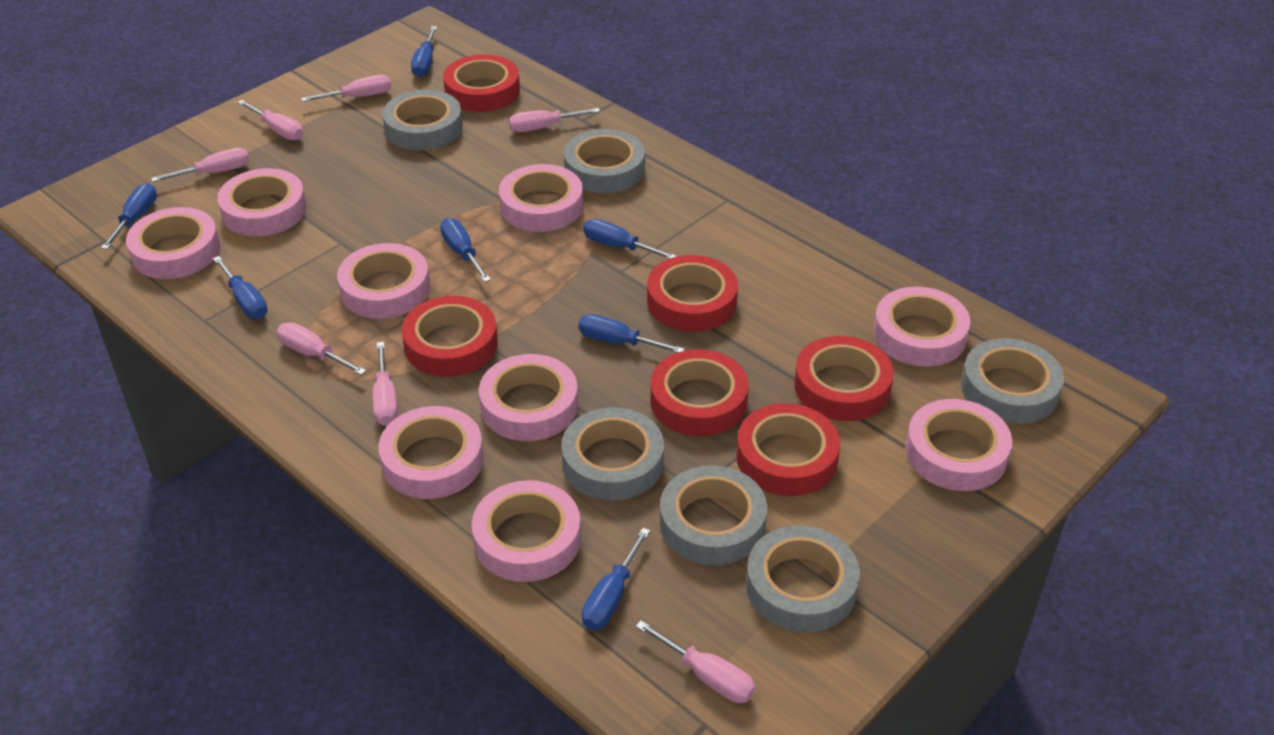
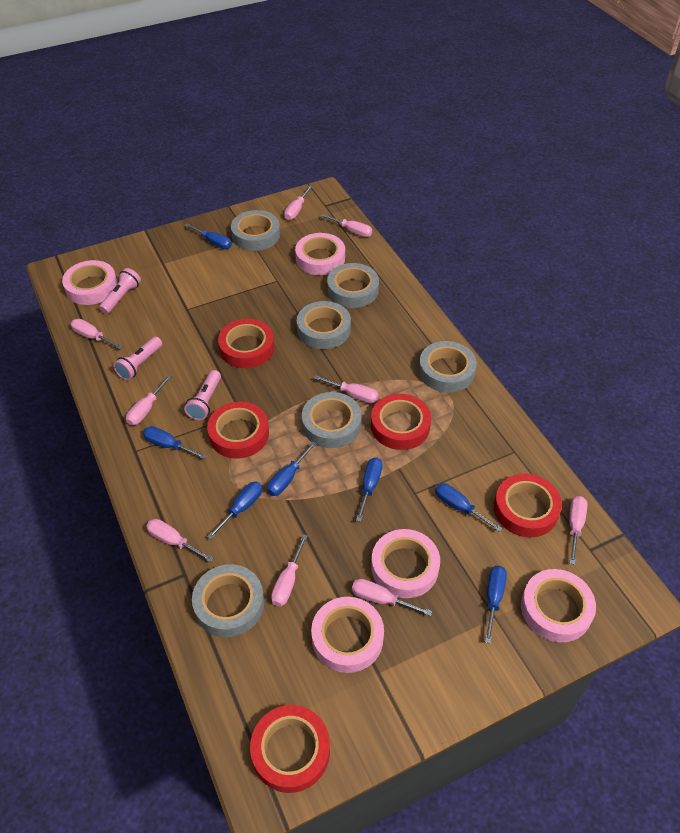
pink flashlight: 0 -> 3
pink screwdriver: 7 -> 9
pink tape: 9 -> 5
red tape: 6 -> 5

